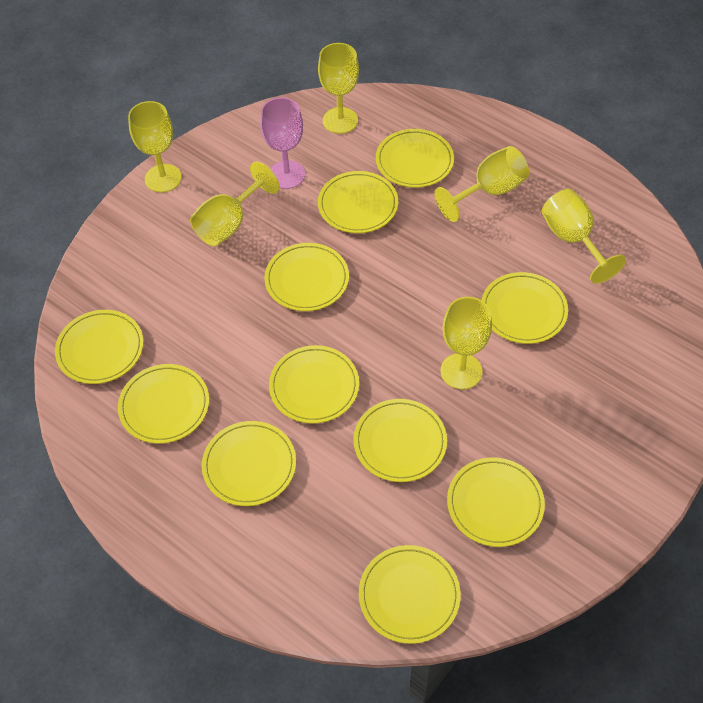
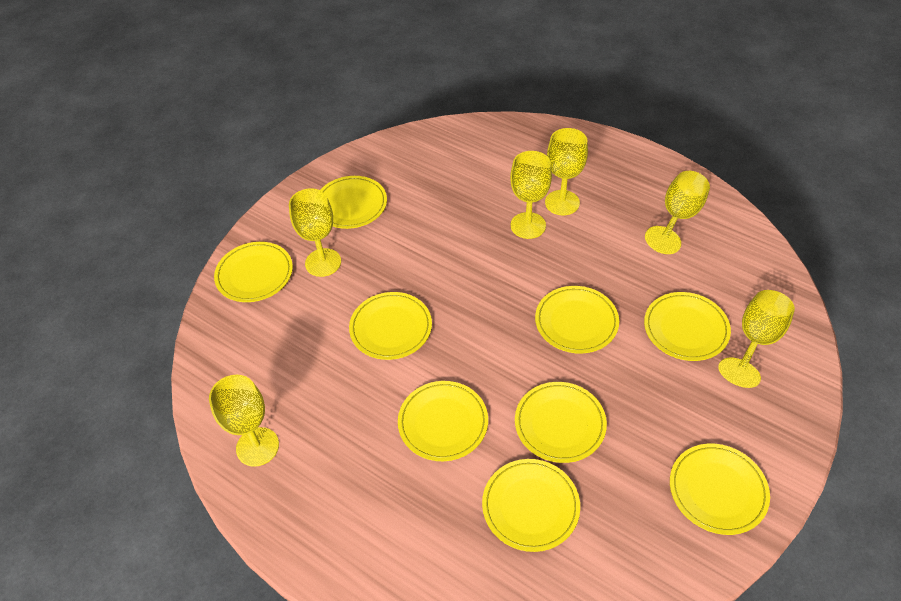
pink goblet: 1 -> 0
yellow plate: 11 -> 9

